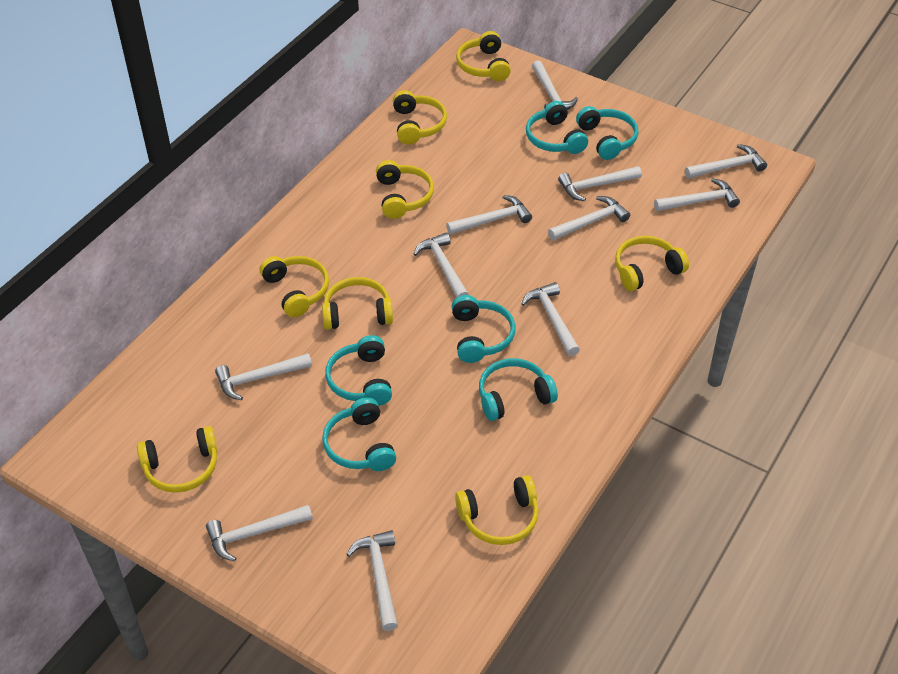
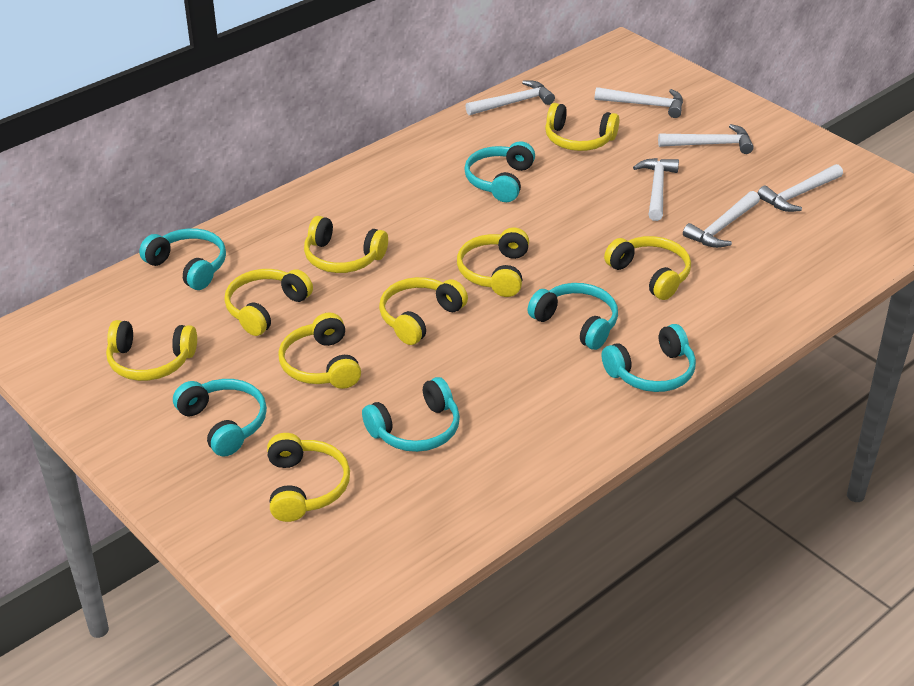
white hammer: 11 -> 6
yellow headphones: 8 -> 9

